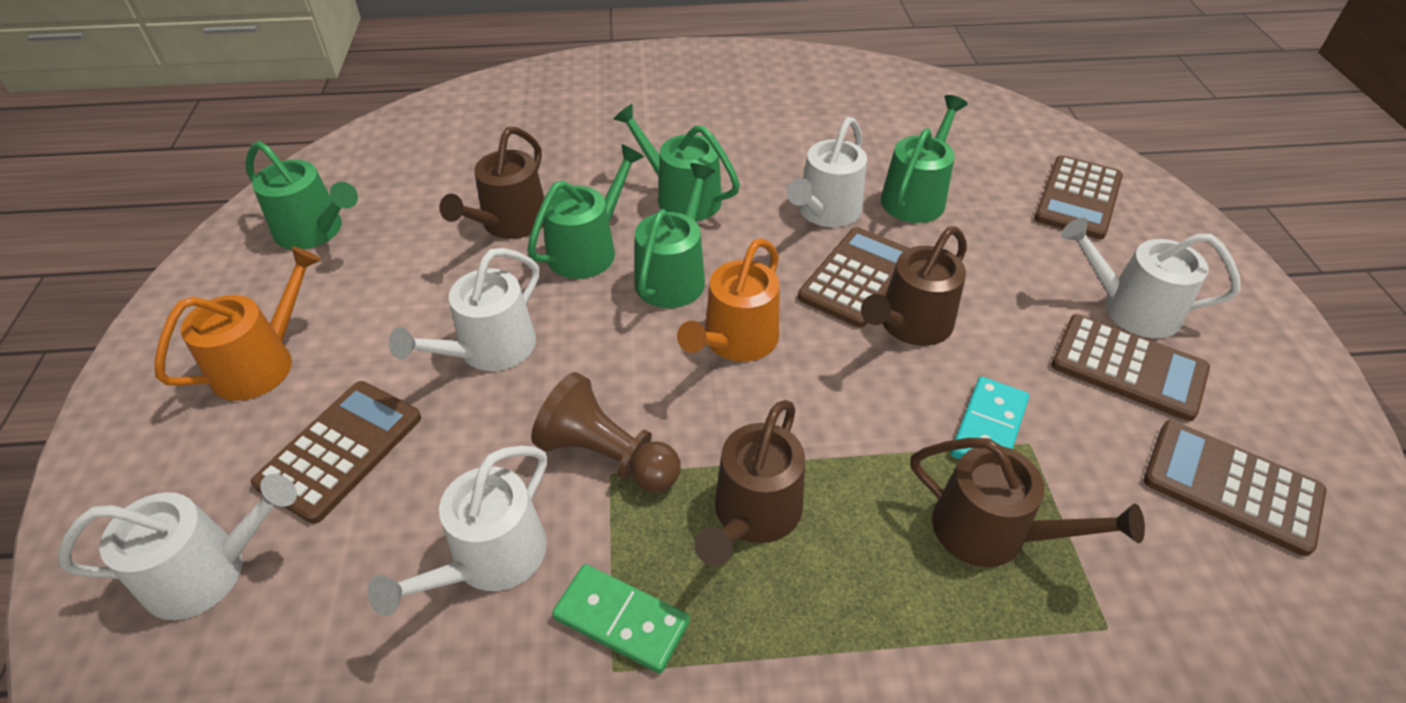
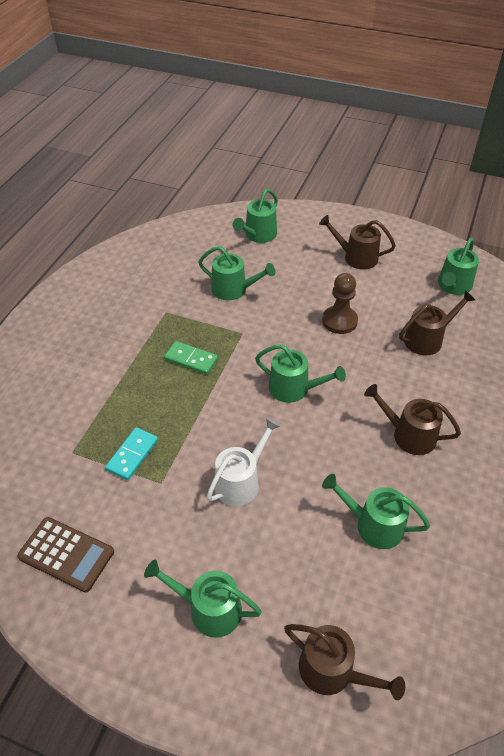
brown calculator: 5 -> 1
green watering can: 5 -> 6
orange watering can: 2 -> 0
white watering can: 5 -> 1

